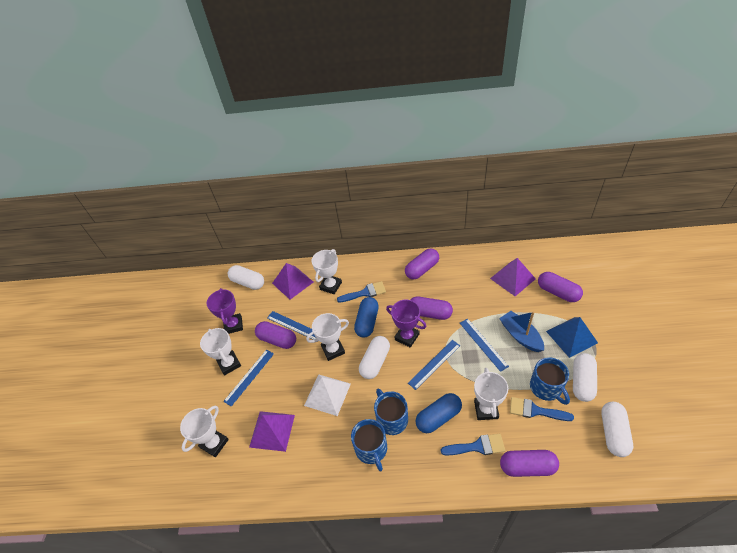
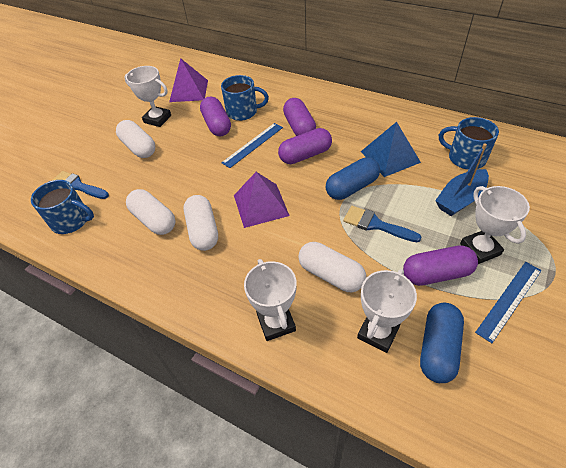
blue brush: 3 -> 2
blue ruler: 4 -> 2
purple capsule: 5 -> 4
purple pyramid: 3 -> 2
purple trophy: 2 -> 0
white pyramid: 1 -> 0
white trophy: 5 -> 4

